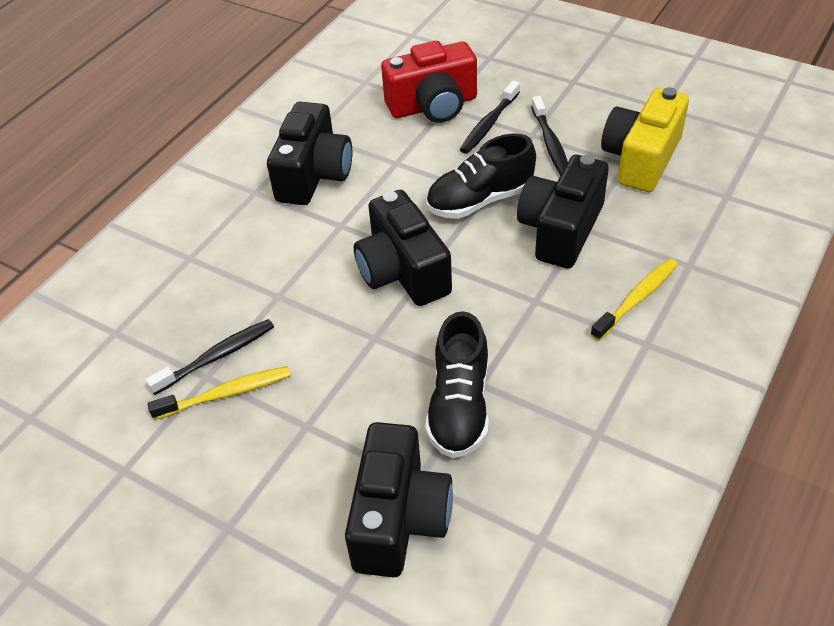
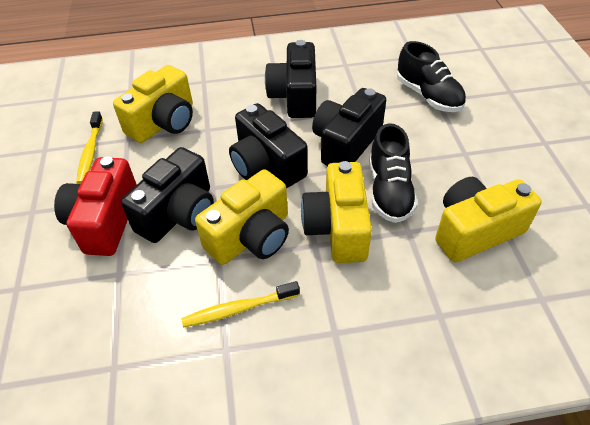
black toothbrush: 3 -> 0
yellow camera: 1 -> 4

